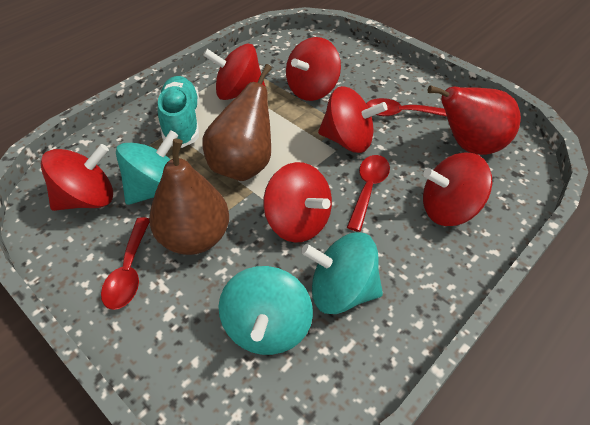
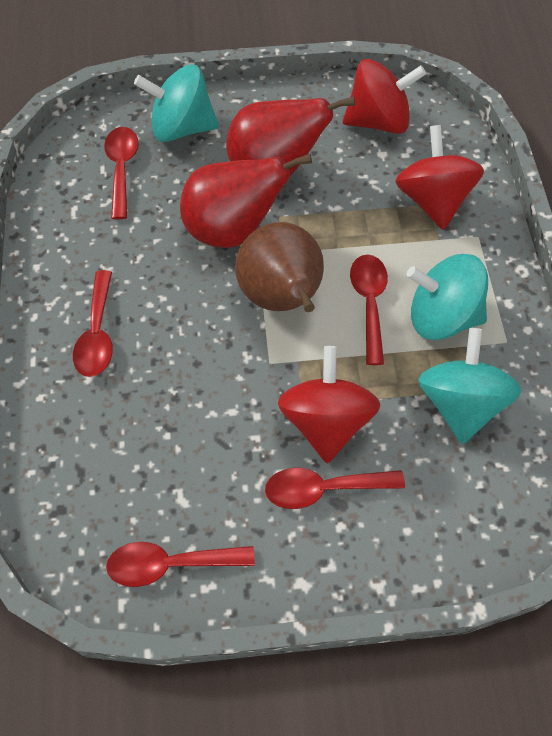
brown pear: 2 -> 1
red pear: 1 -> 2
red spinning top: 6 -> 3
red spoon: 3 -> 5
turquoise shoe: 1 -> 0

